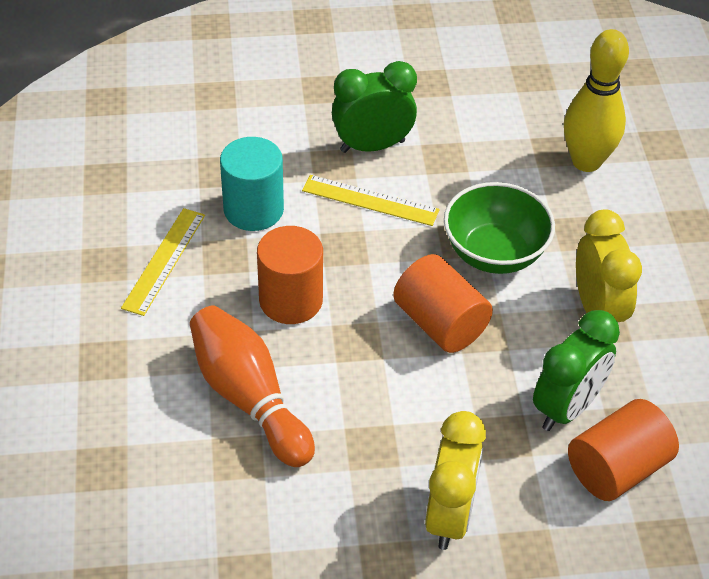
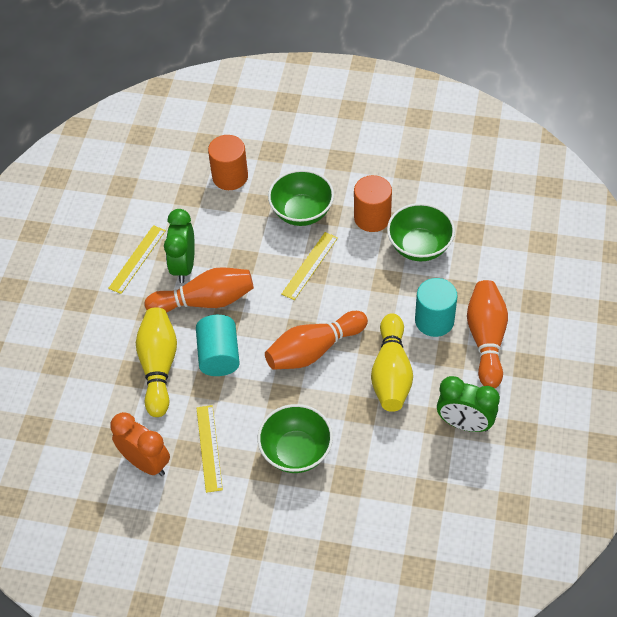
green bowl: 1 -> 3
orange bowling pin: 1 -> 3
orange clock: 0 -> 1
orange cylinder: 3 -> 2
turquoise cylinder: 1 -> 2
yellow bowling pin: 1 -> 2
yellow clock: 2 -> 0
yellow ruler: 2 -> 3

